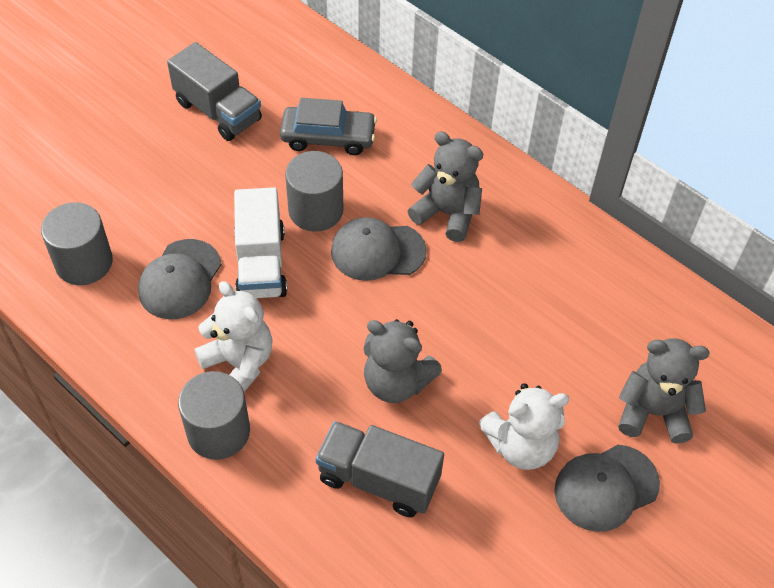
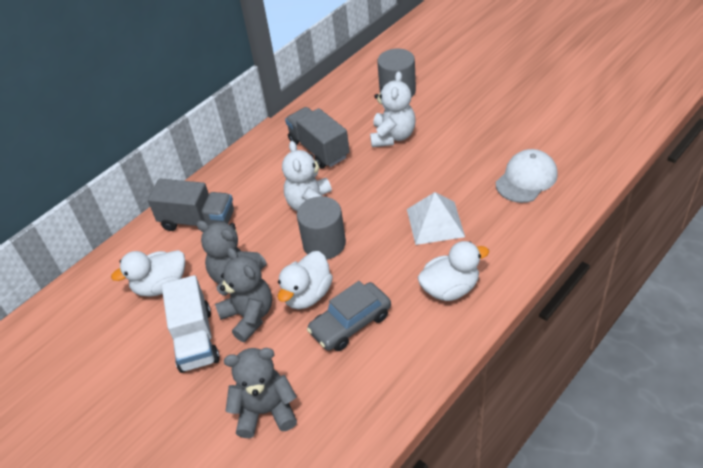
grey cap: 3 -> 0
grey cylinder: 3 -> 2
white cap: 0 -> 1
white duck: 0 -> 3
white pyramid: 0 -> 1

